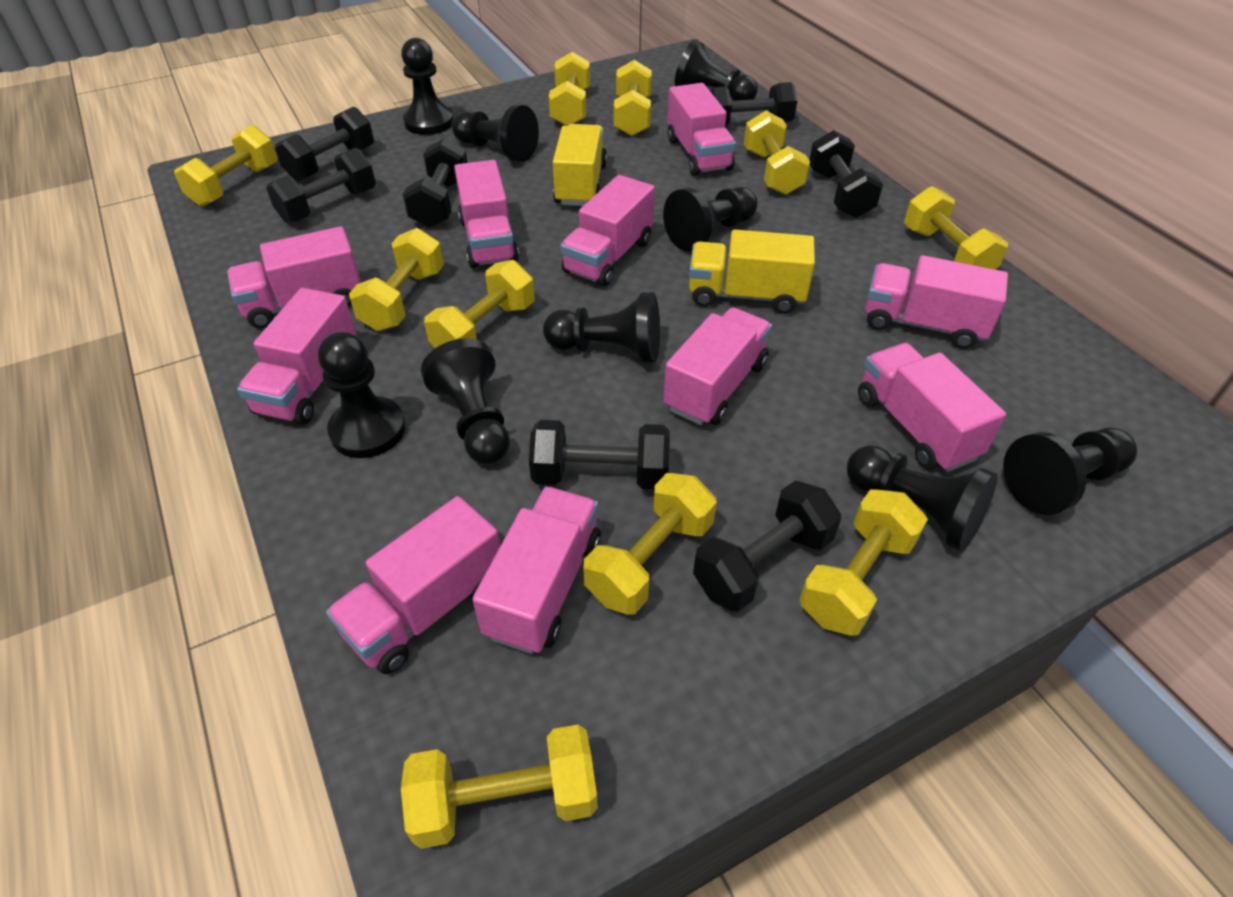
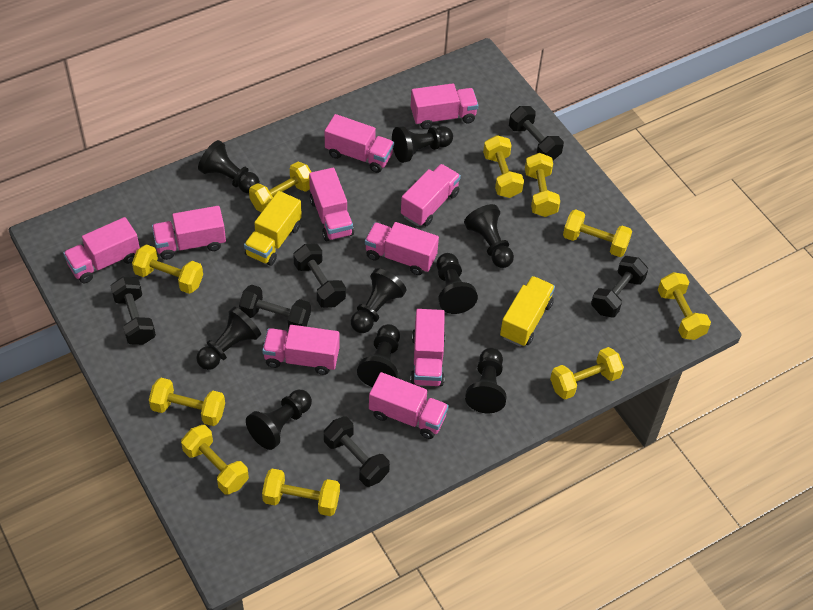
black dumbbell: 7 -> 6

